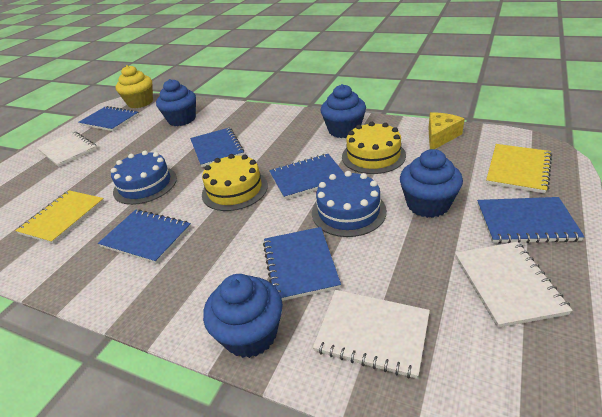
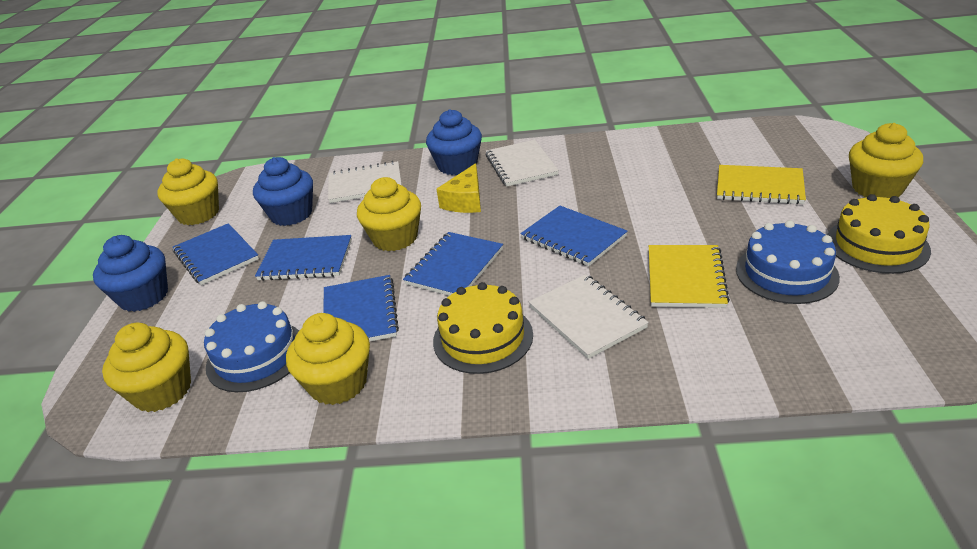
blue cupcake: 4 -> 3
blue notebook: 6 -> 5
yellow cupcake: 1 -> 5

